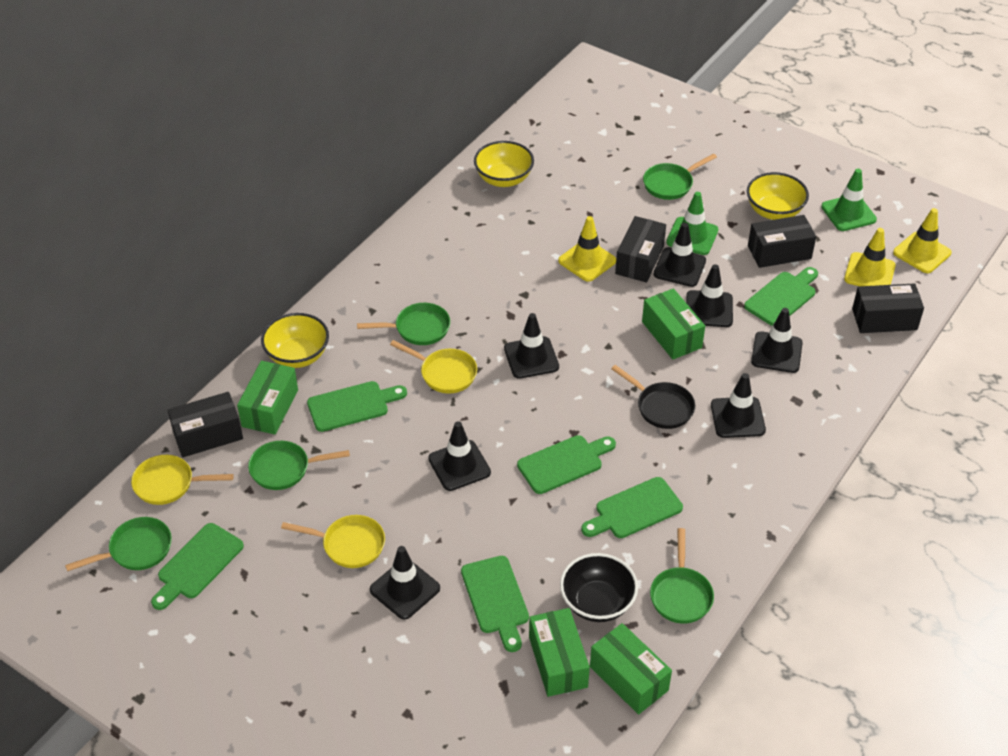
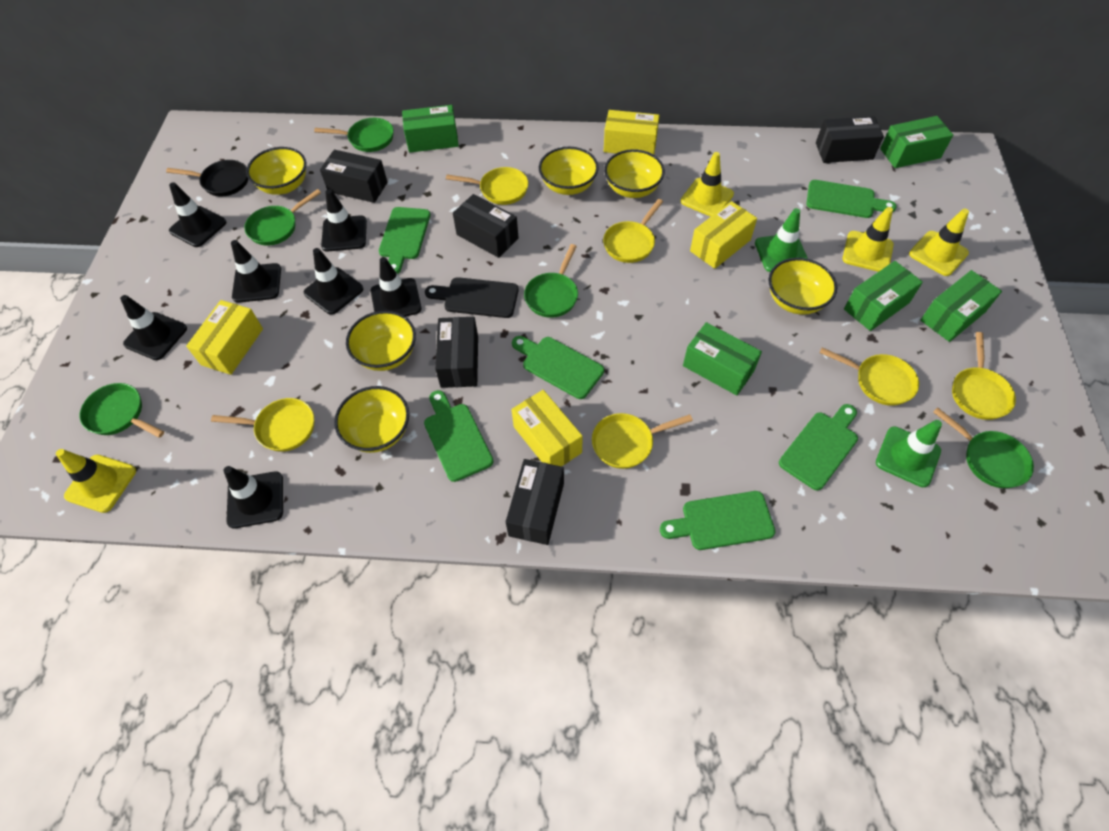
black bowl: 1 -> 0
black box: 4 -> 5
black cutting board: 0 -> 1
green box: 4 -> 5
yellow bowl: 3 -> 6
yellow box: 0 -> 4
yellow pan: 3 -> 6
yellow traffic cone: 3 -> 4

